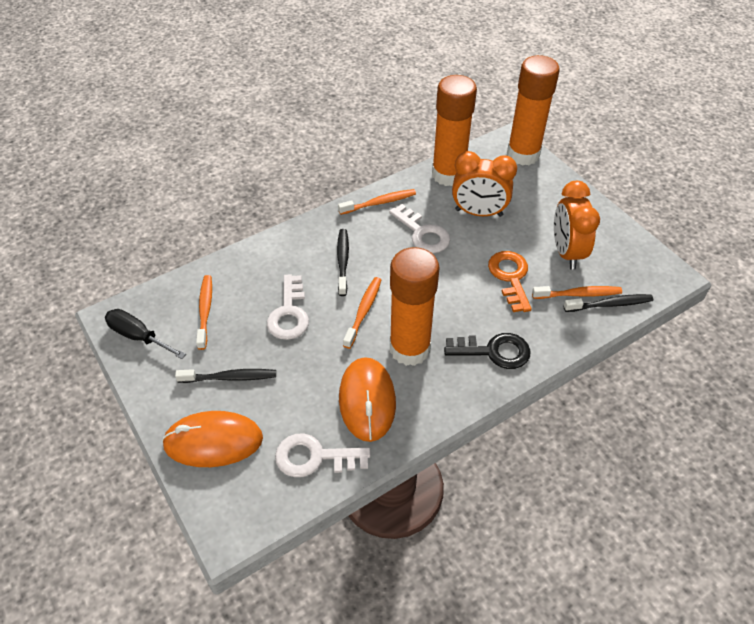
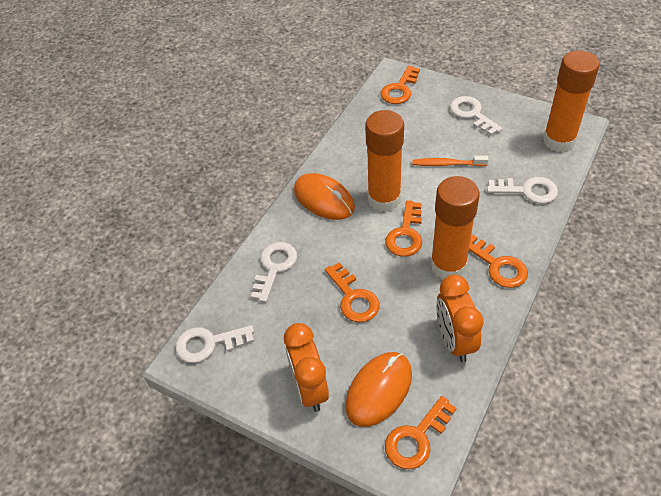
black key: 1 -> 0
black screwdriver: 1 -> 0
black toothbrush: 3 -> 0
orange key: 1 -> 5
orange toothbrush: 4 -> 1
white key: 3 -> 4

